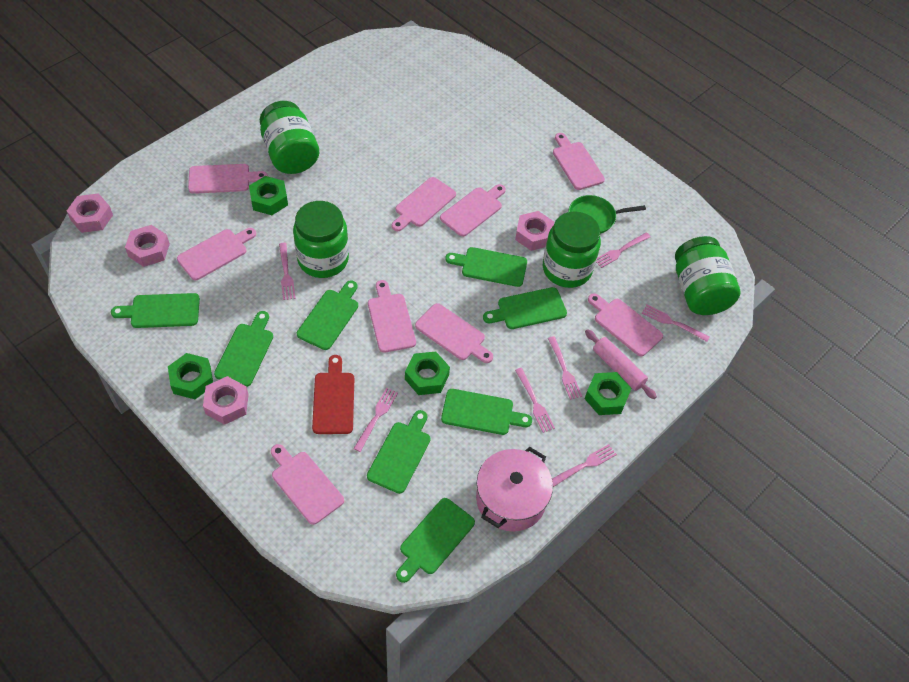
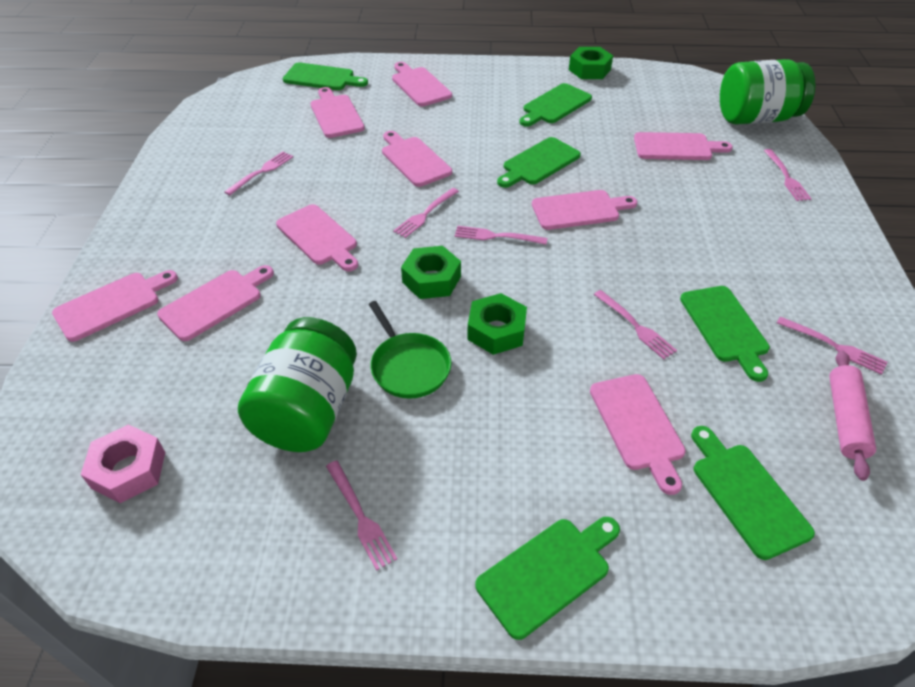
green cutting board: 8 -> 6
green jar: 4 -> 2
green nut: 4 -> 3
pink nut: 4 -> 1
pink pot: 1 -> 0
red cutting board: 1 -> 0

